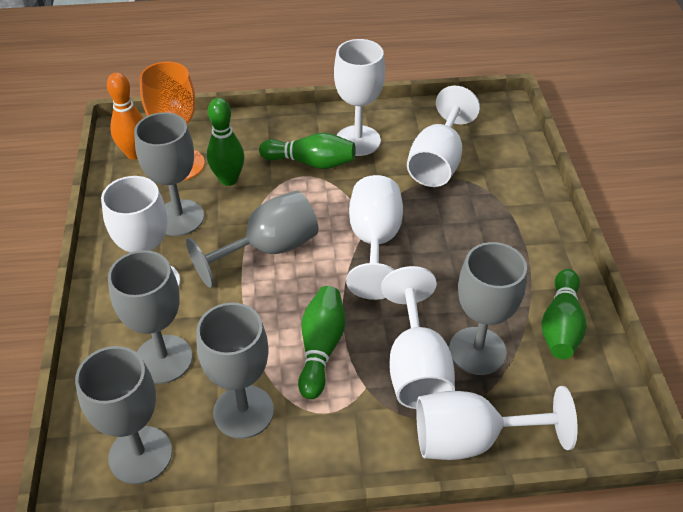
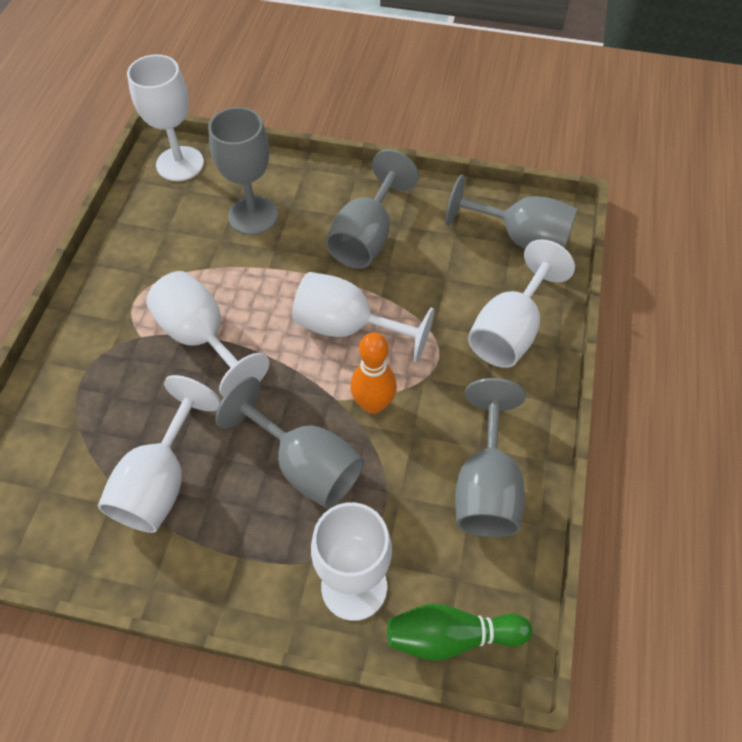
green bowling pin: 4 -> 1
grey goblet: 6 -> 5
orange goblet: 1 -> 0

